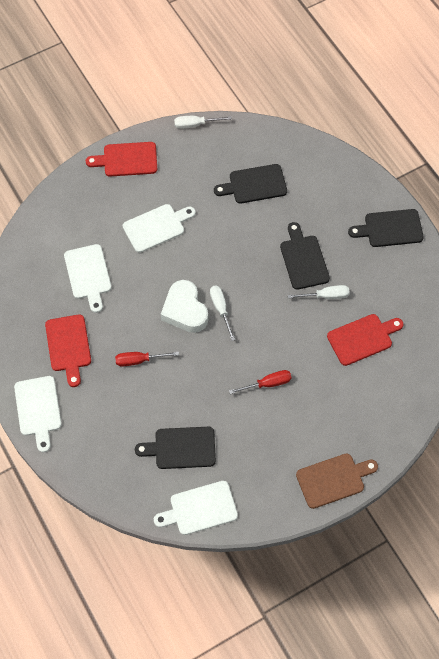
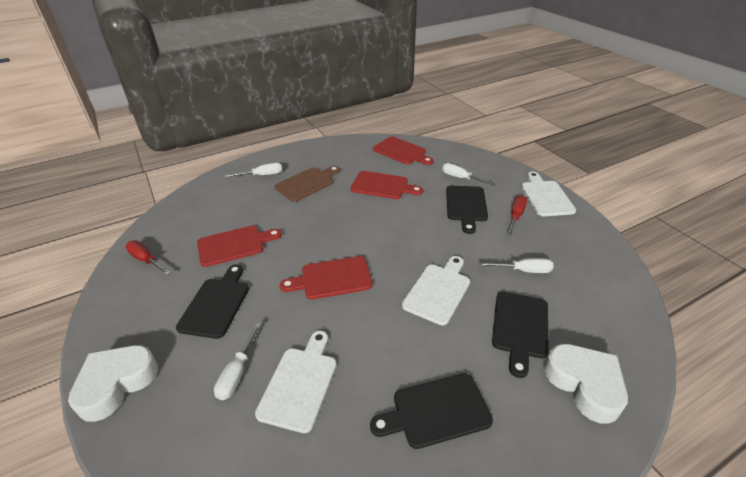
red cutting board: 3 -> 4
white cutting board: 4 -> 3
white heart: 1 -> 2
white screwdriver: 3 -> 4

